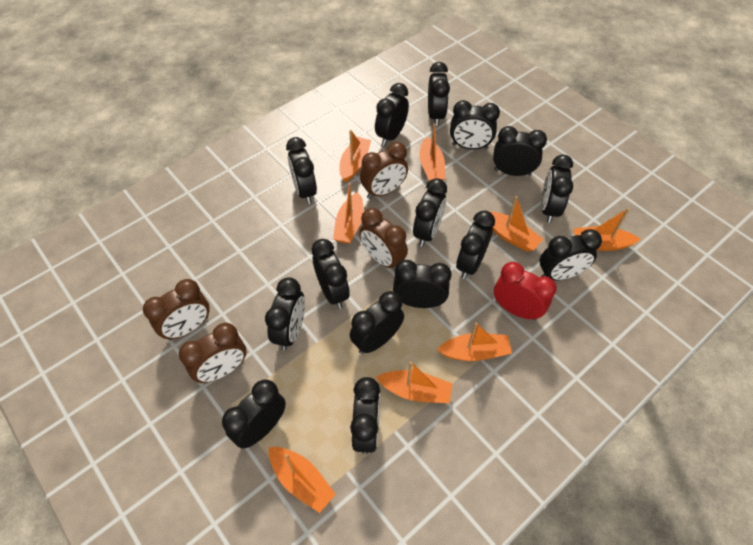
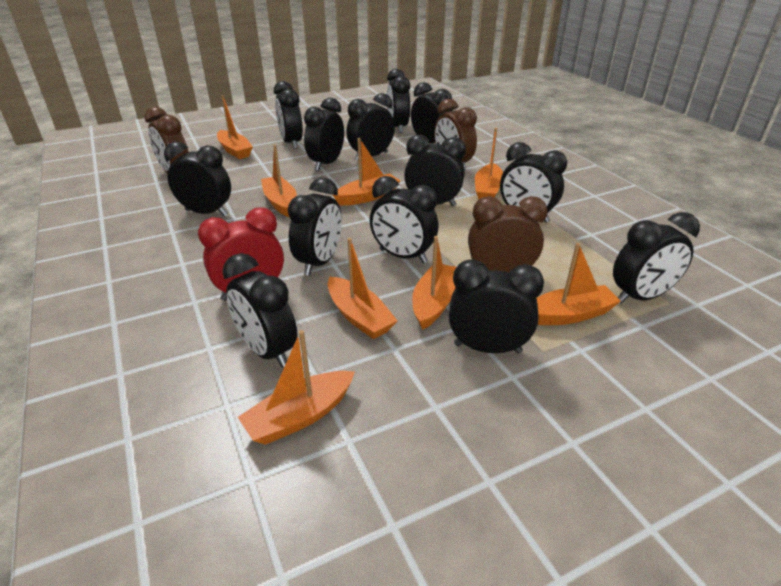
black clock: 15 -> 13
brown clock: 4 -> 3

